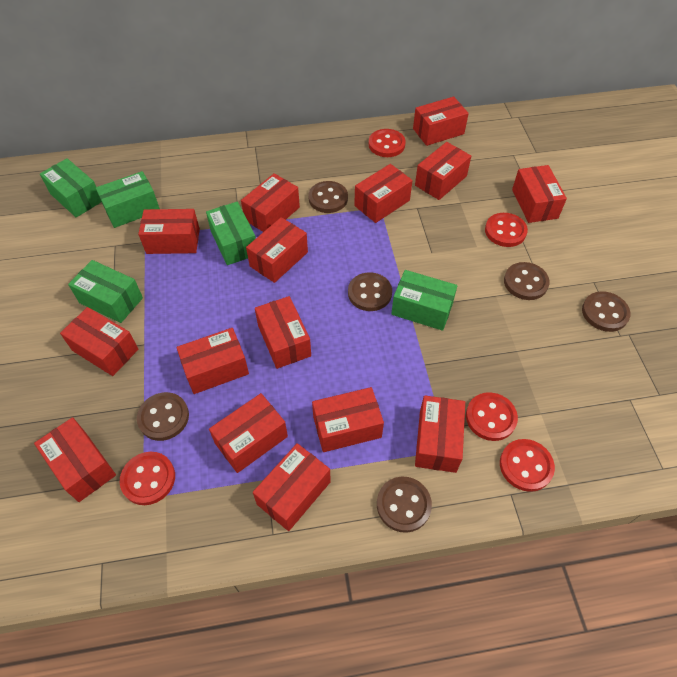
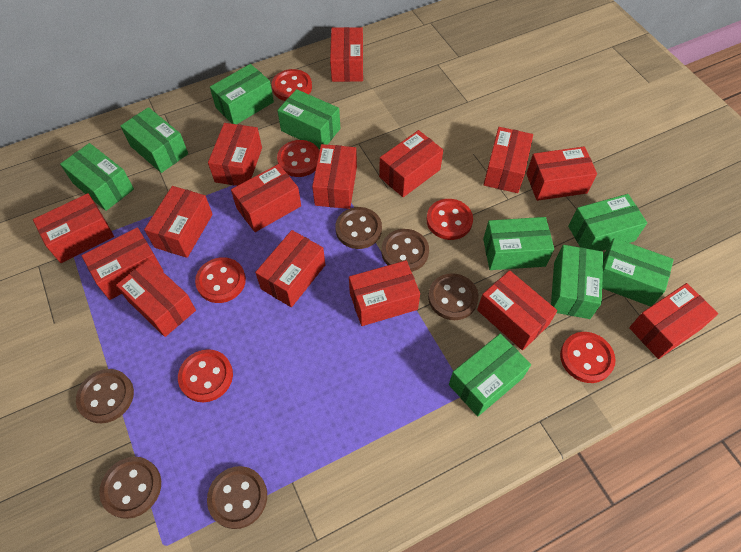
green box: 5 -> 9
red button: 5 -> 6

